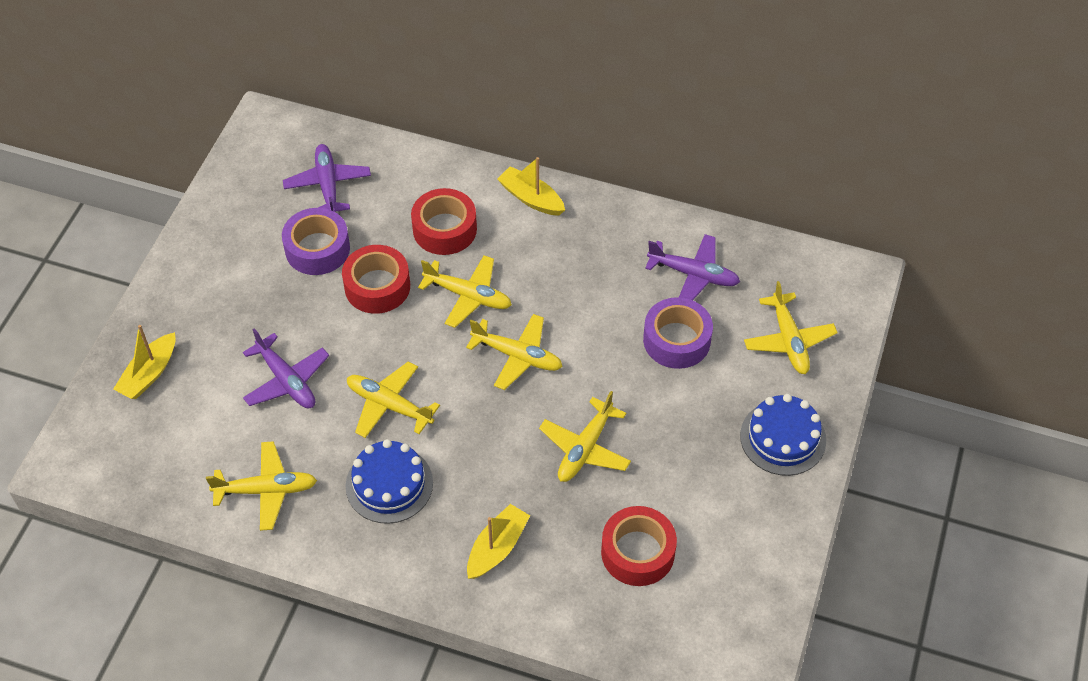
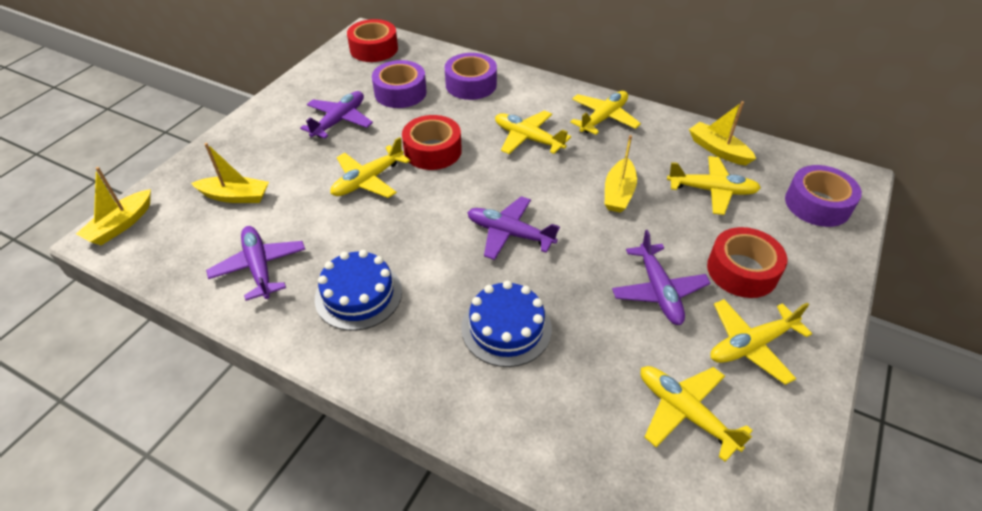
purple plane: 3 -> 4
purple tape: 2 -> 3
yellow boat: 3 -> 4

